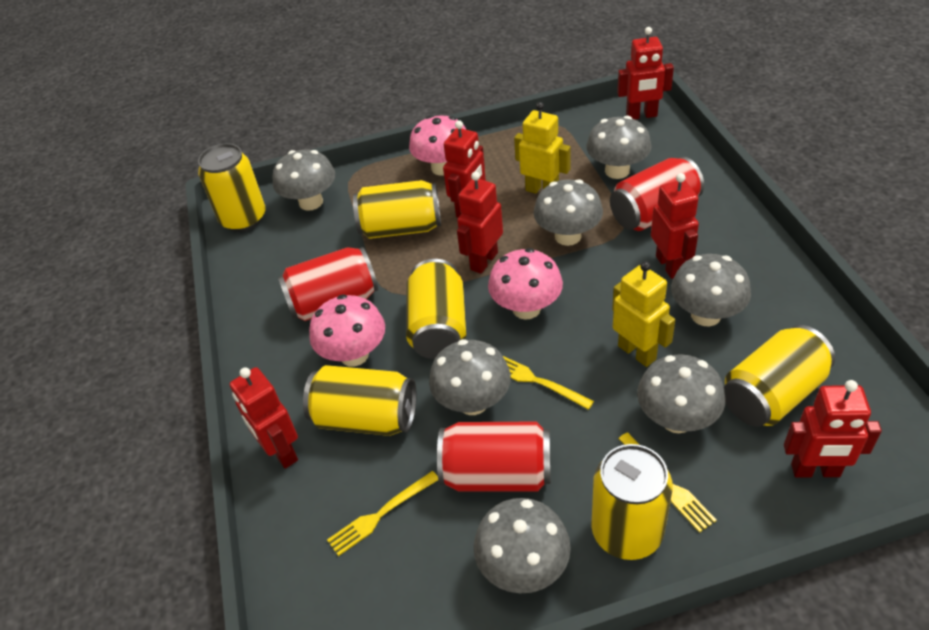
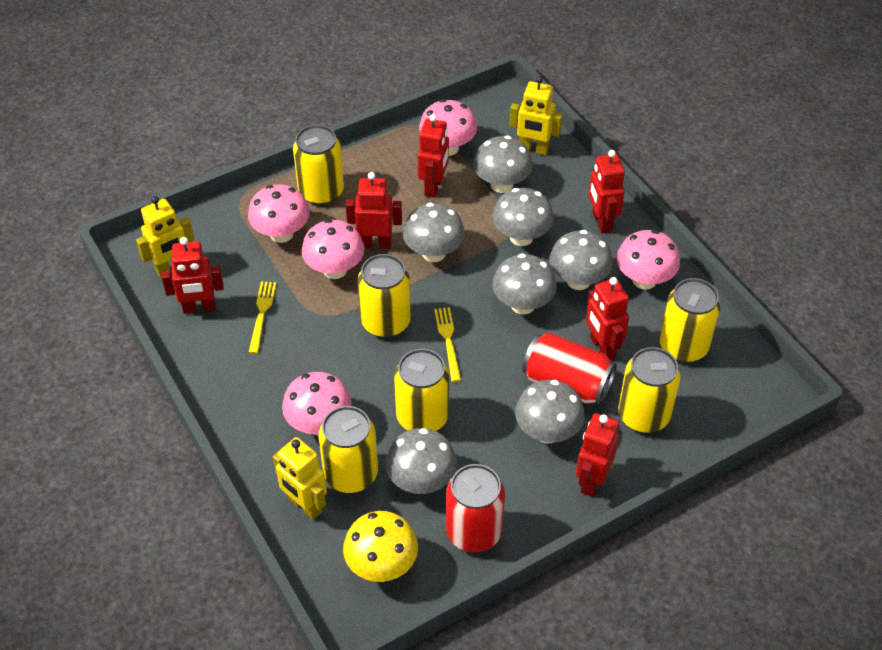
pink mushroom: 3 -> 5
red can: 3 -> 2
yellow fork: 3 -> 2
yellow mushroom: 0 -> 1
yellow robot: 2 -> 3

